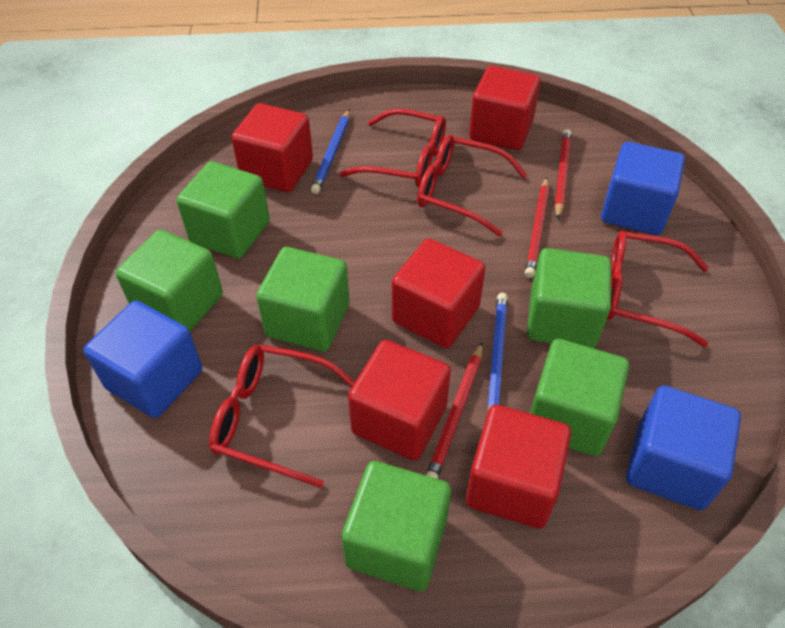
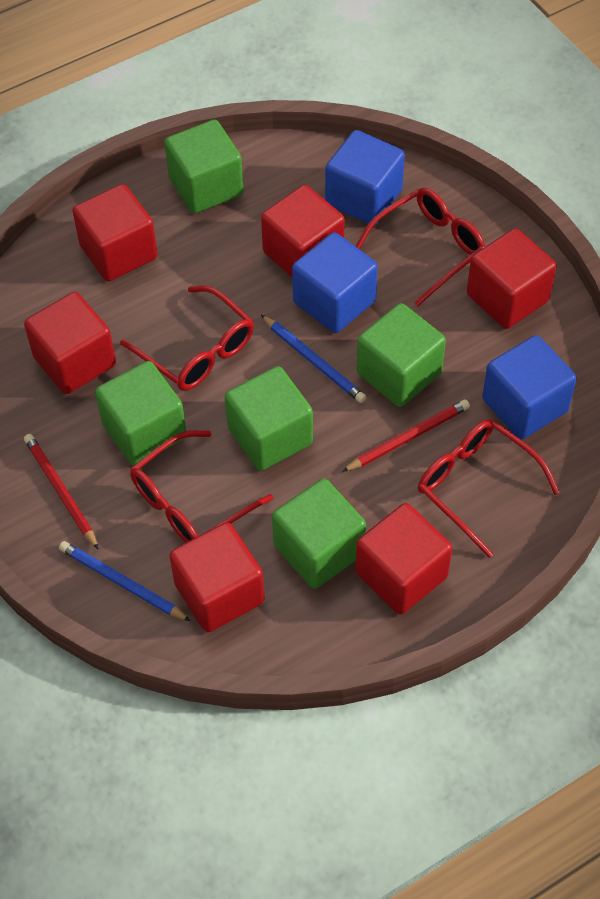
green cube: 6 -> 5
red cube: 5 -> 6
red pencil: 3 -> 2

